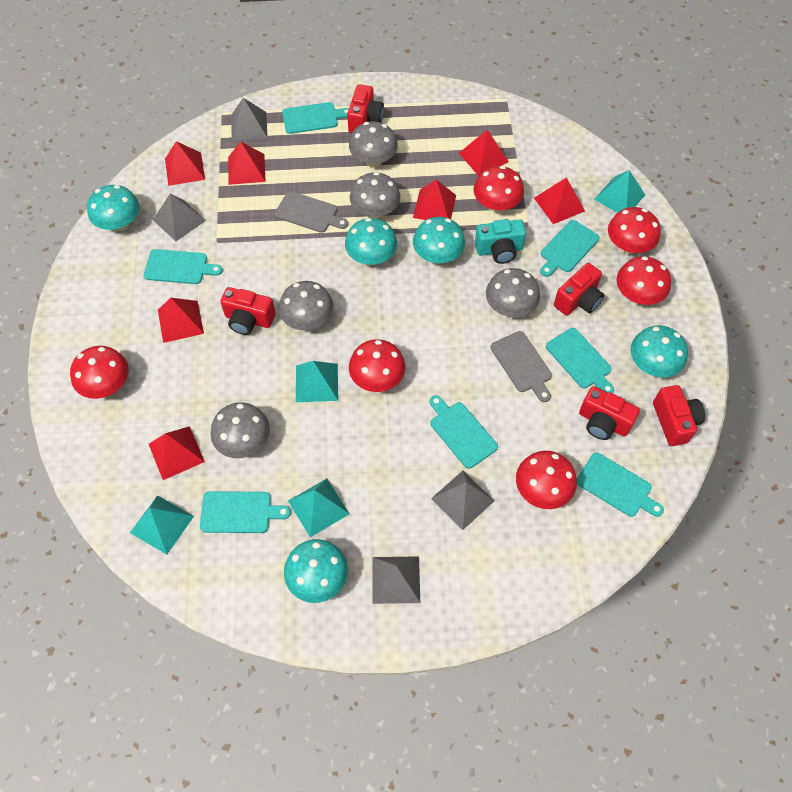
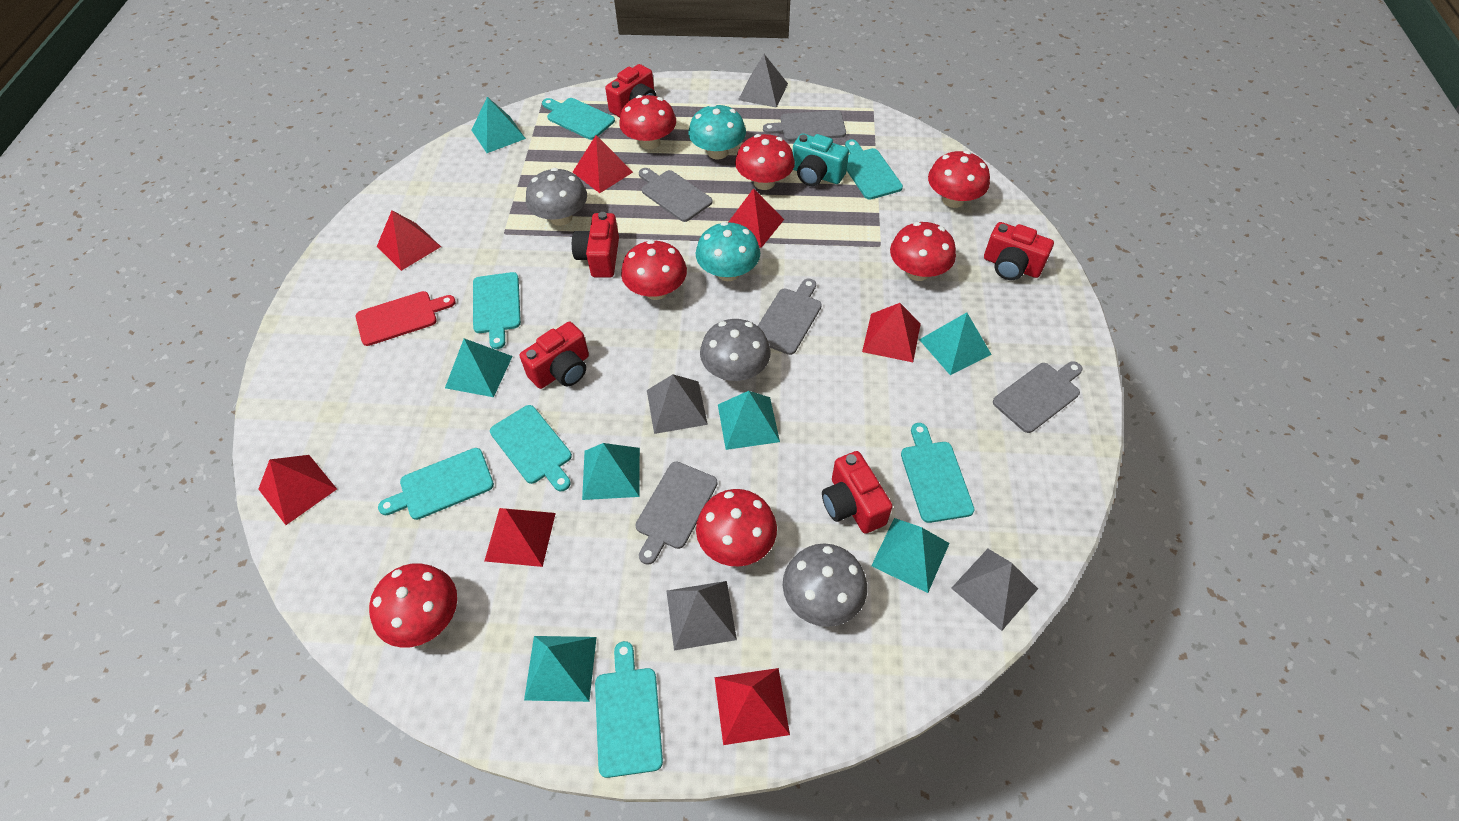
grey cutting board: 2 -> 5
grey mushroom: 5 -> 3
red cutting board: 0 -> 1
red mushroom: 6 -> 7
turquoise mushroom: 5 -> 2
turquoise pyramid: 4 -> 7

